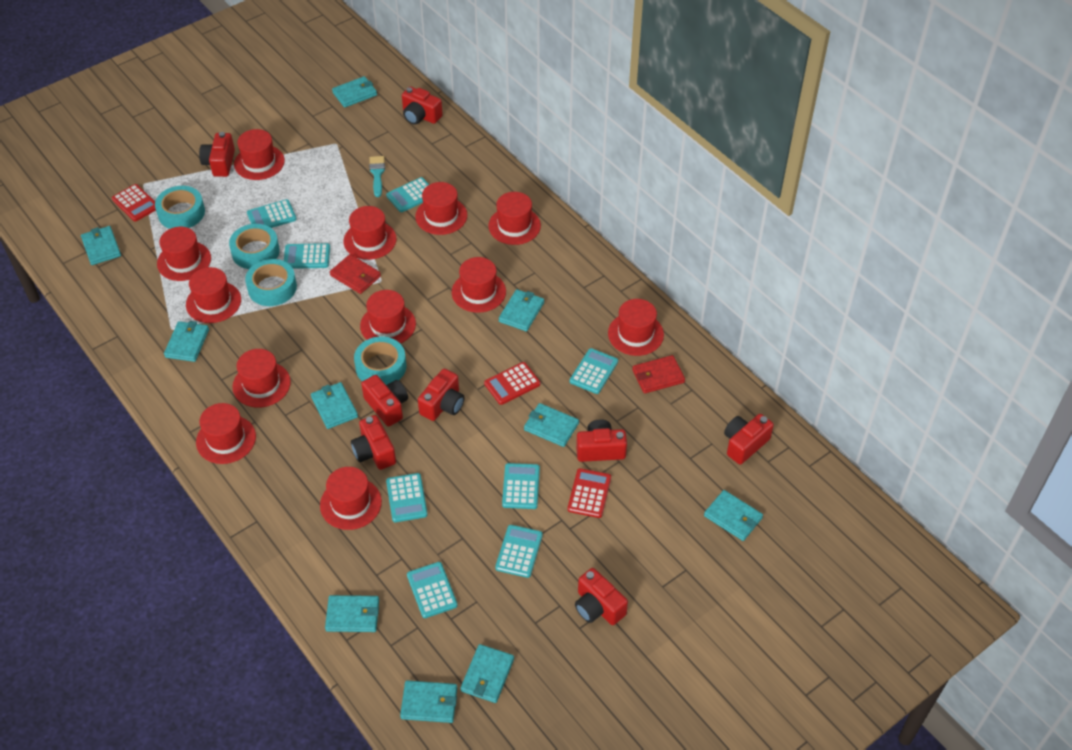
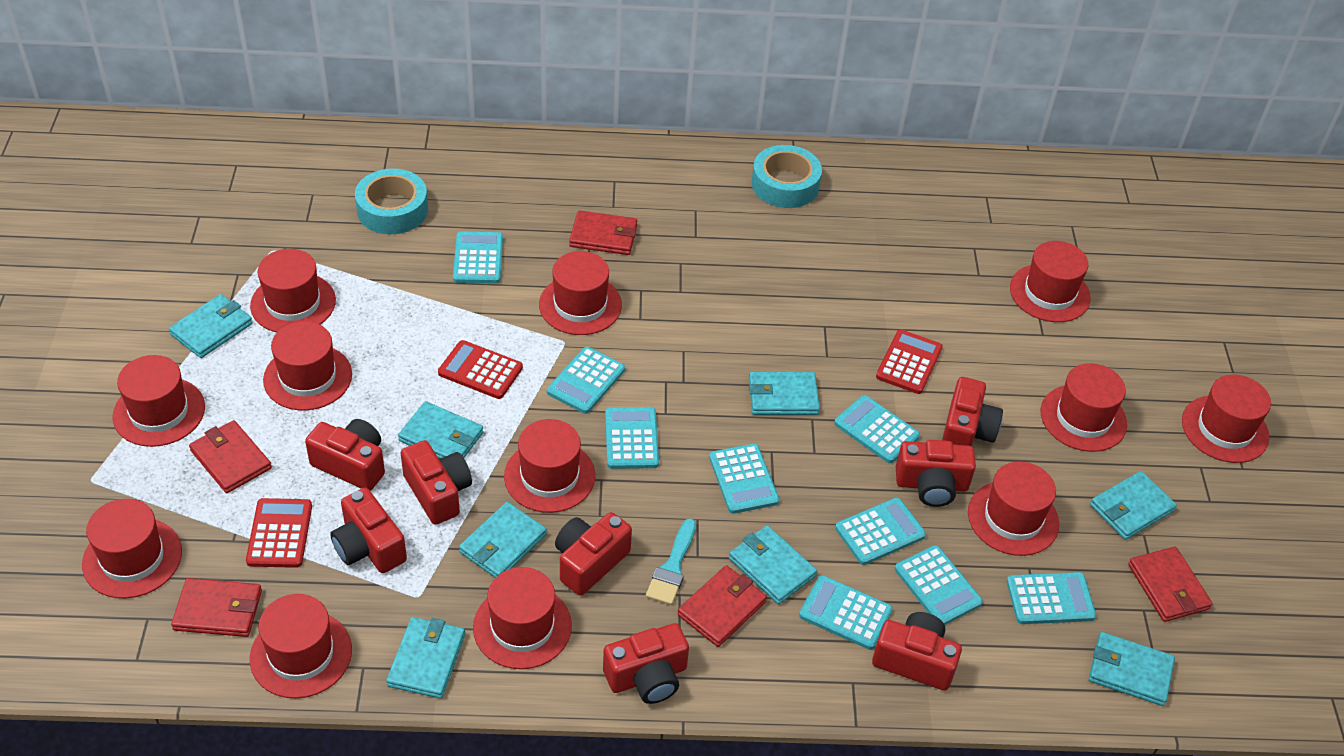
red wallet: 2 -> 5
turquoise calculator: 8 -> 9
turquoise tape: 4 -> 2
turquoise wallet: 10 -> 8

